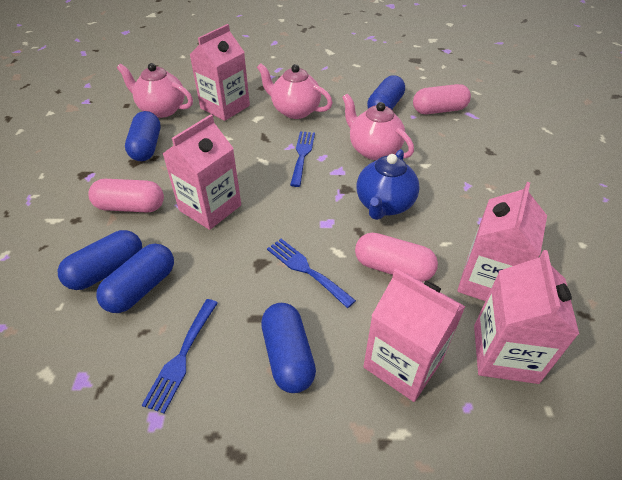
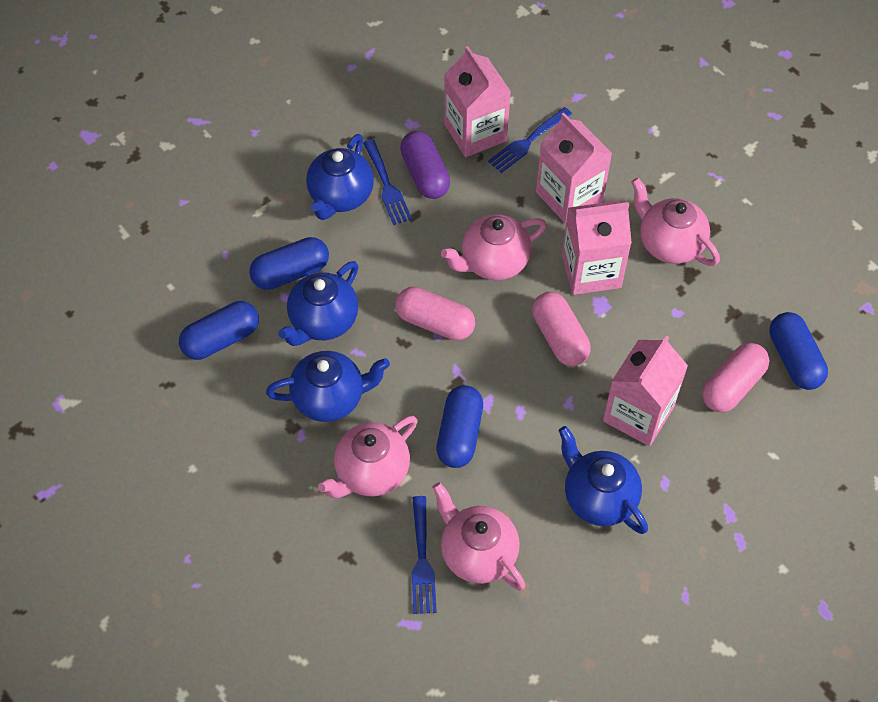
blue capsule: 5 -> 4
blue teapot: 1 -> 4
pink carton: 5 -> 4
pink teapot: 3 -> 4
purple capsule: 0 -> 1

